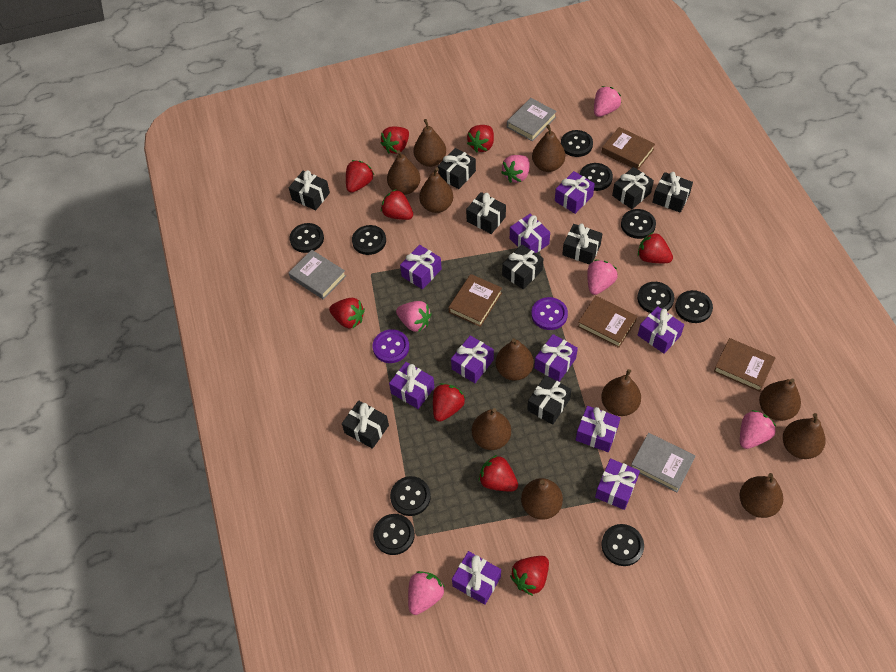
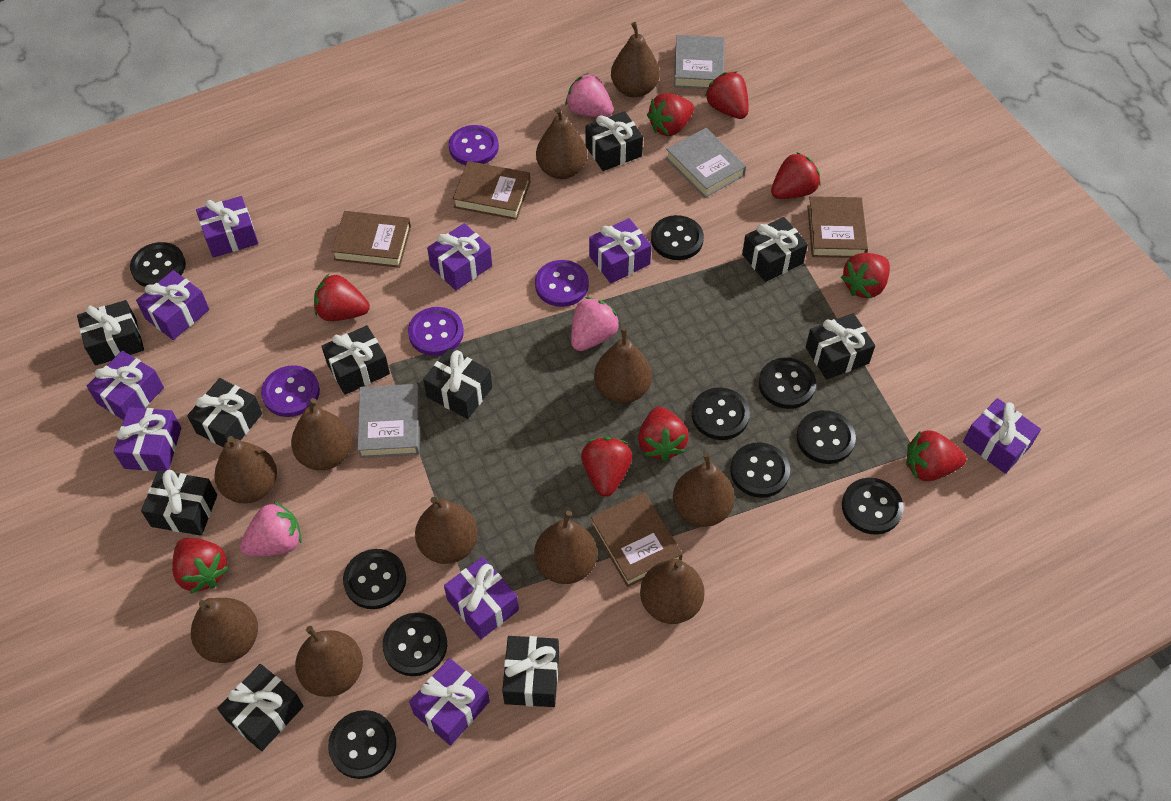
black gift: 9 -> 10
pink strawberry: 6 -> 3
purple button: 2 -> 4
purple gift: 10 -> 9

